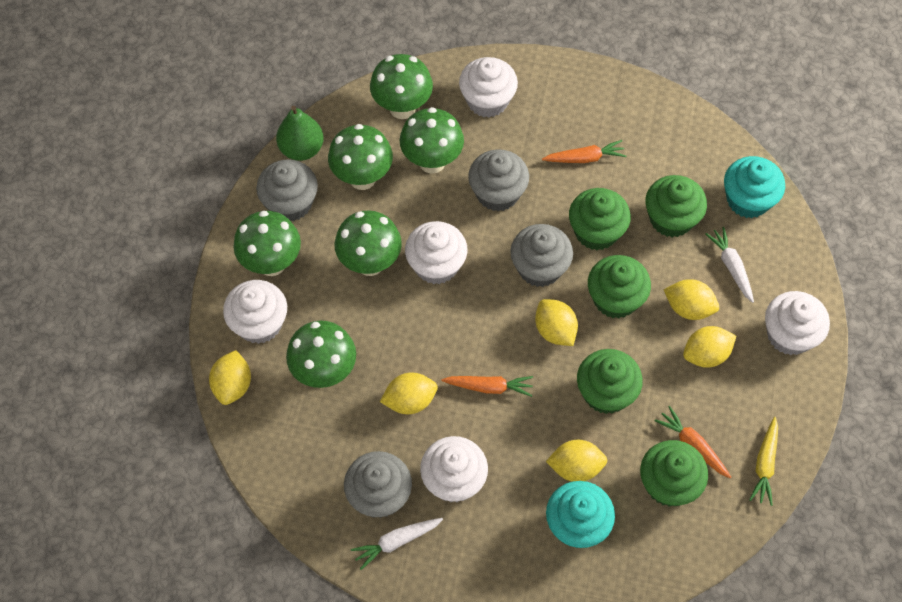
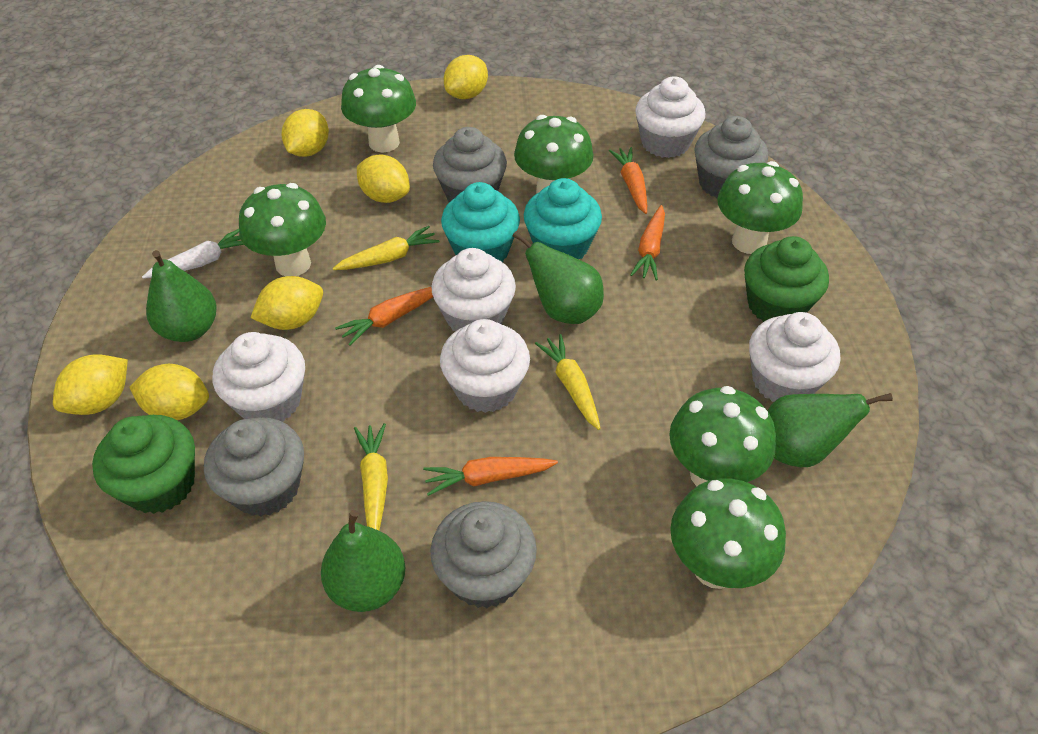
green cupcake: 5 -> 2
green pear: 1 -> 4
orange carrot: 3 -> 4
white carrot: 2 -> 1
yellow carrot: 1 -> 3

